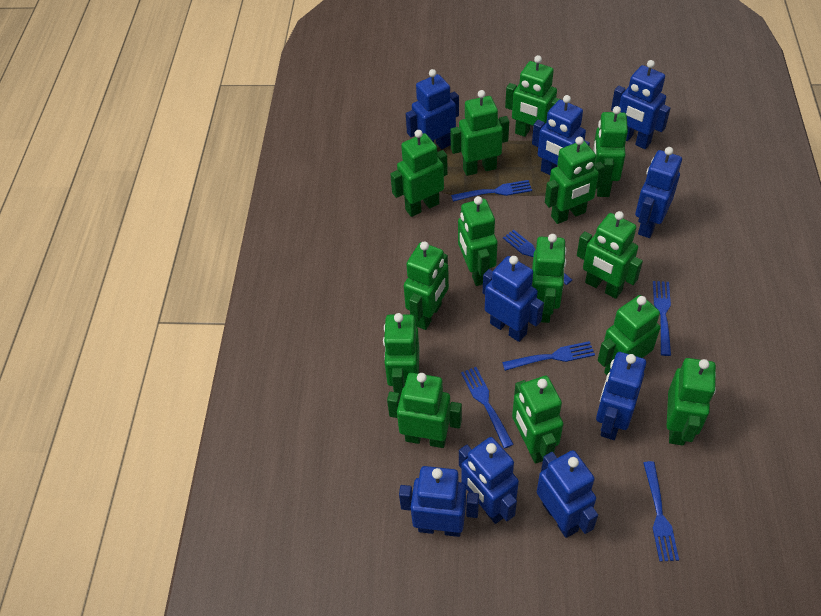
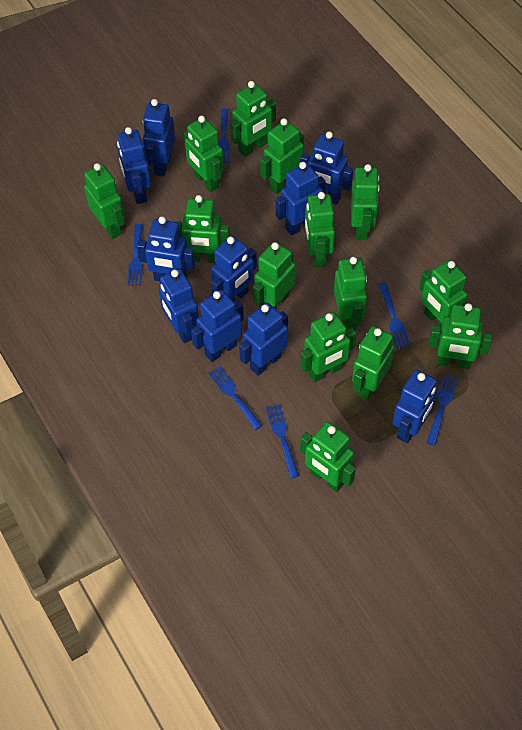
blue robot: 9 -> 10

